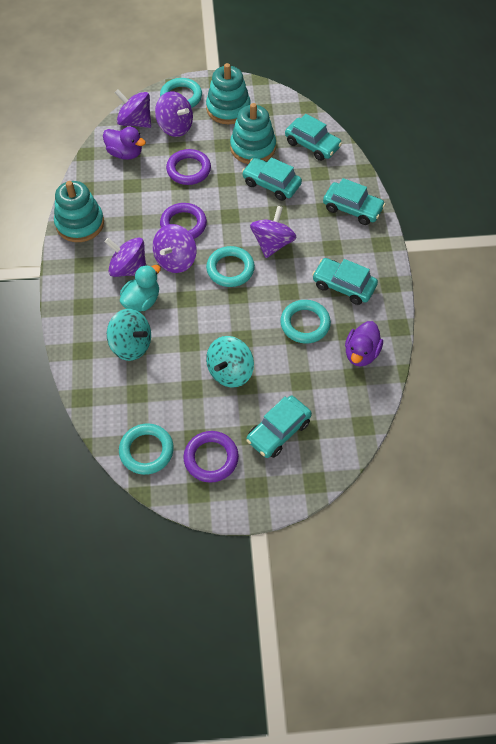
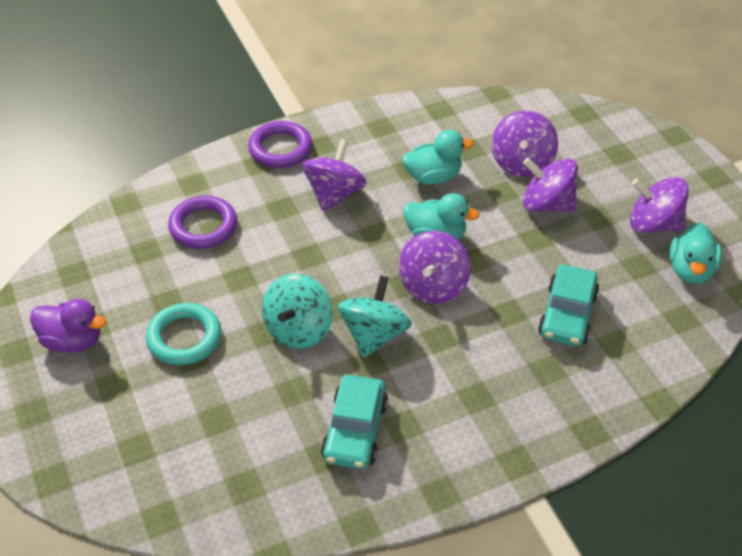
purple duck: 2 -> 1
purple ring: 3 -> 2
turquoise car: 5 -> 2
turquoise duck: 1 -> 3
turquoise ring: 4 -> 1
turquoise stacking toy: 3 -> 0

